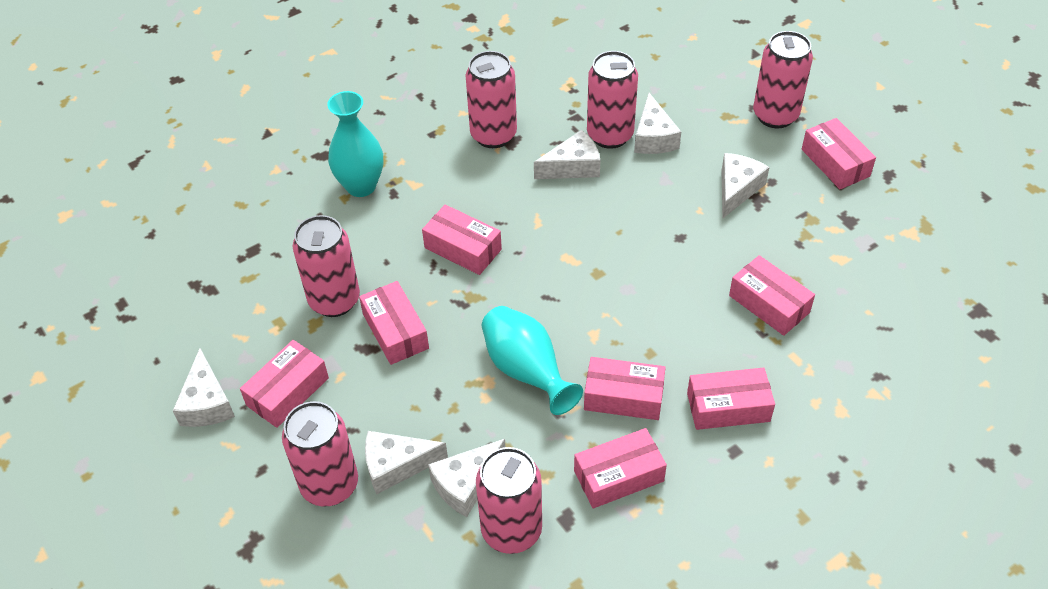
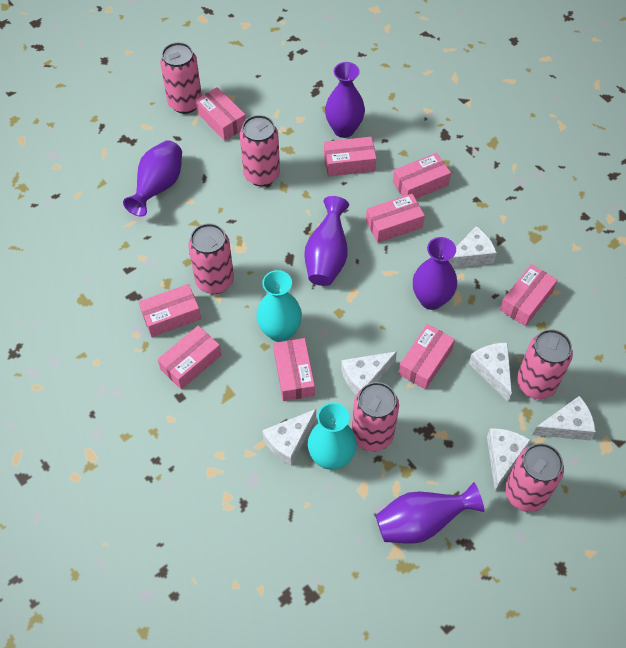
pink box: 8 -> 9
purple vase: 0 -> 5

